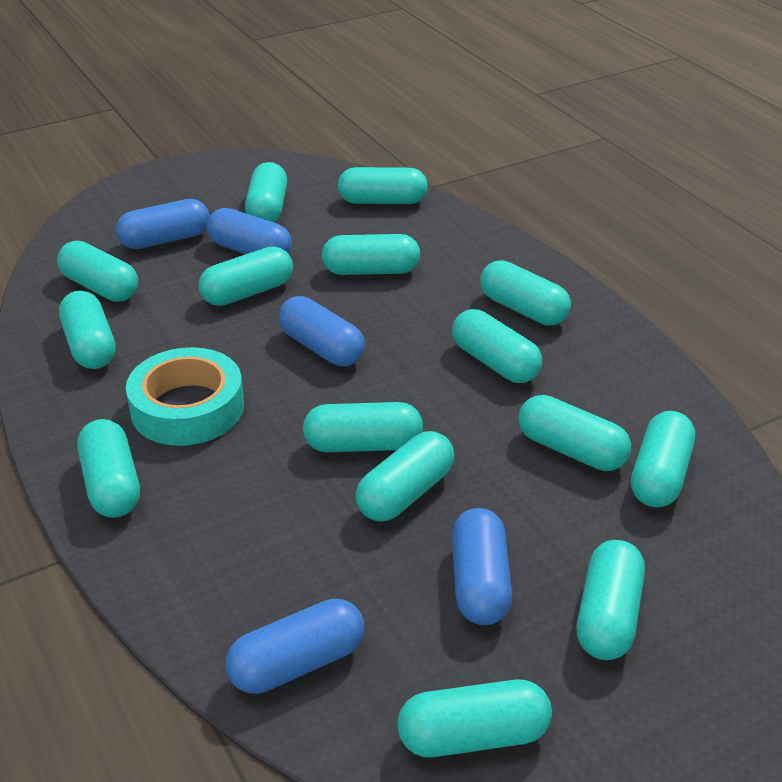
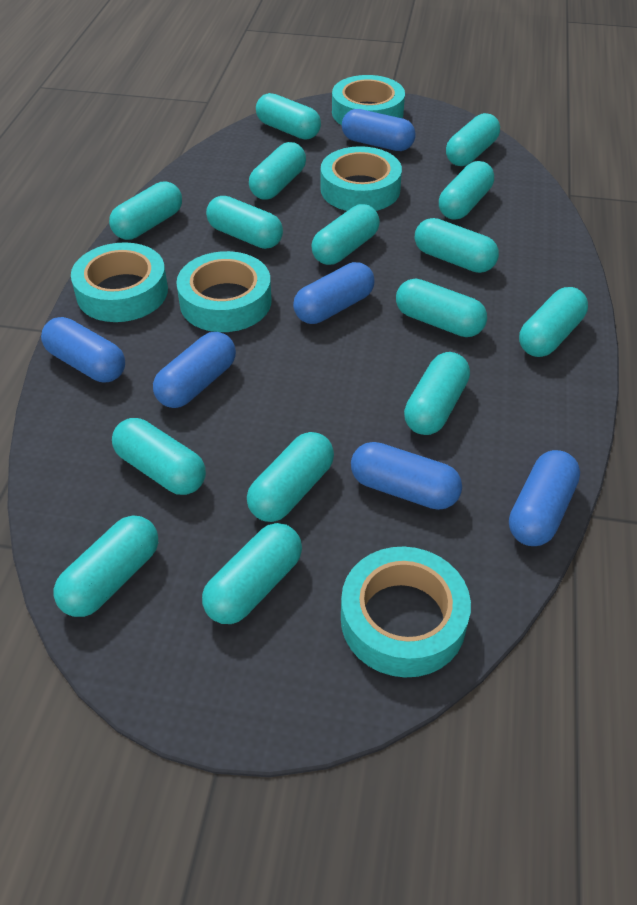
blue capsule: 5 -> 6
turquoise tape: 1 -> 5

